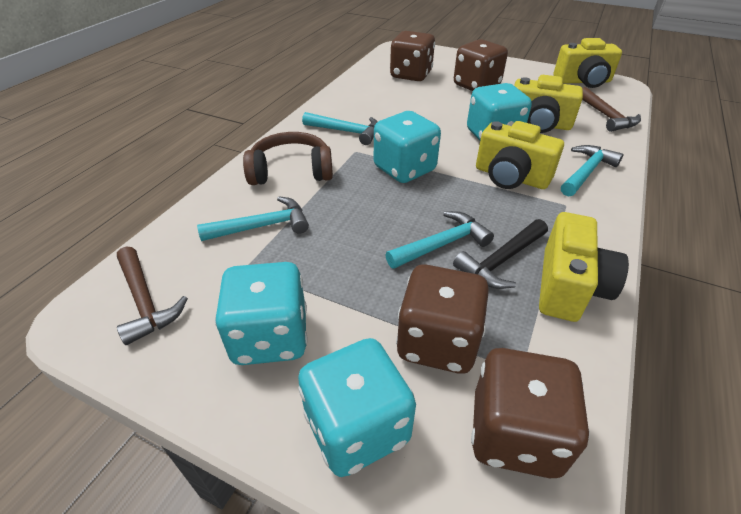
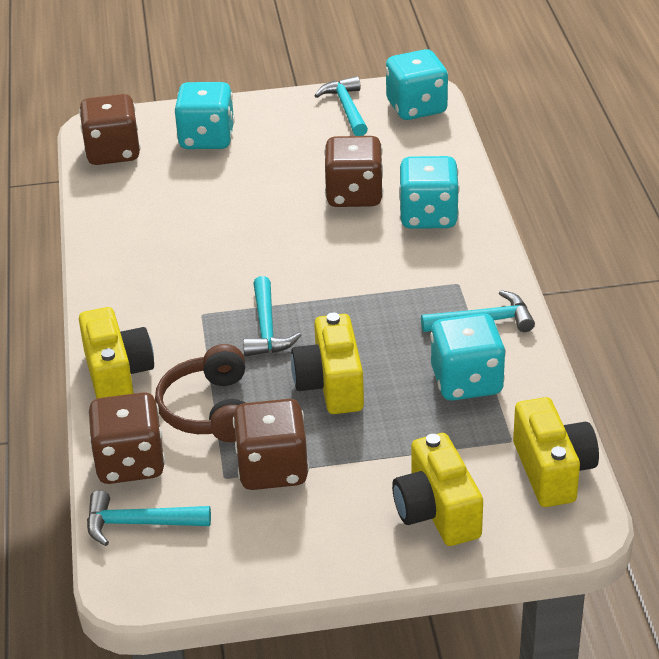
black hammer: 1 -> 0
brown hammer: 2 -> 0

